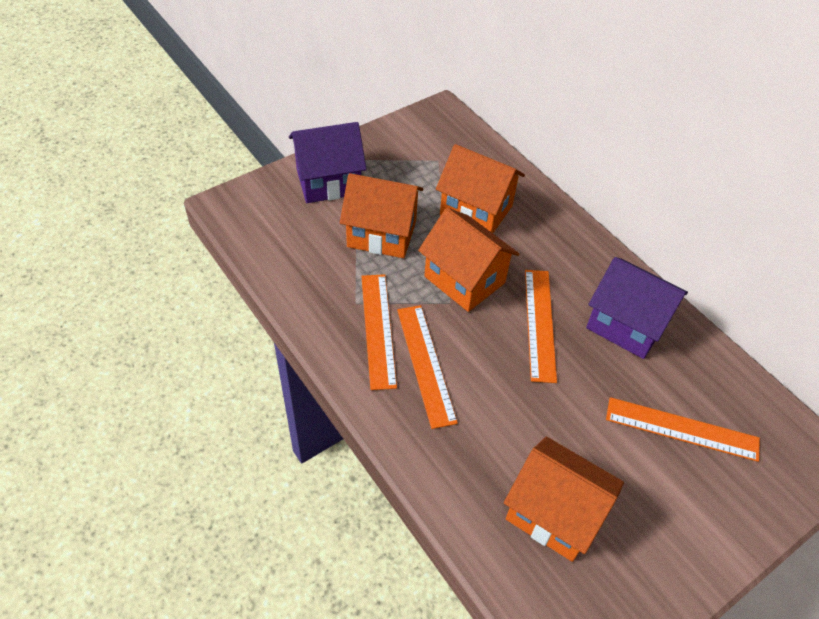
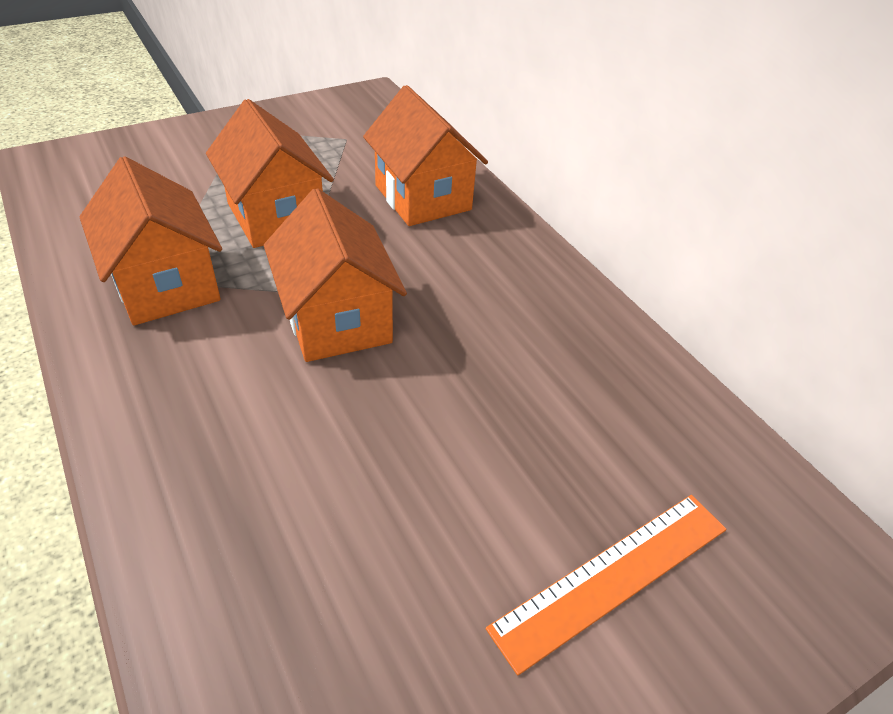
orange ruler: 4 -> 1
purple house: 2 -> 0

